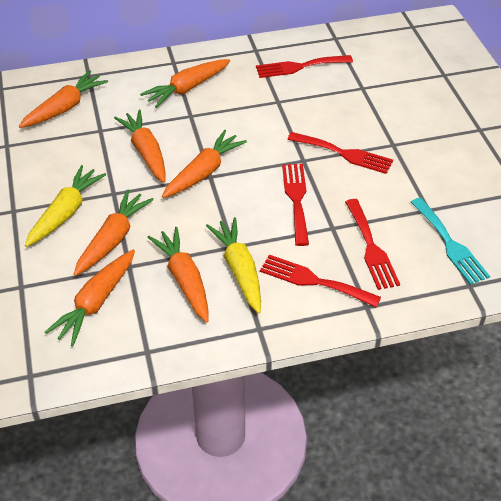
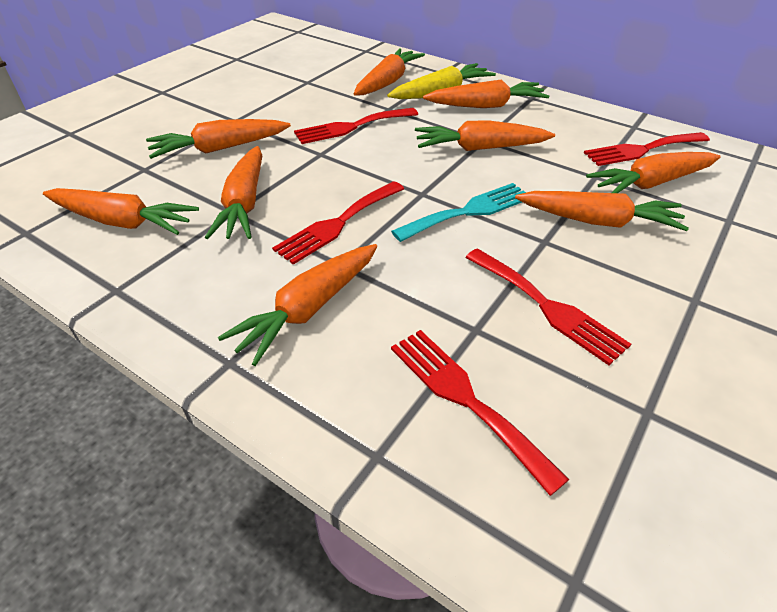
orange carrot: 7 -> 9
yellow carrot: 2 -> 1

